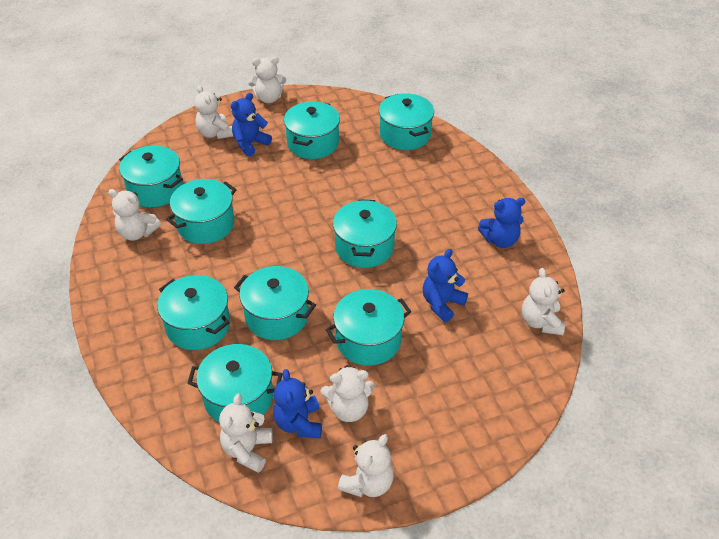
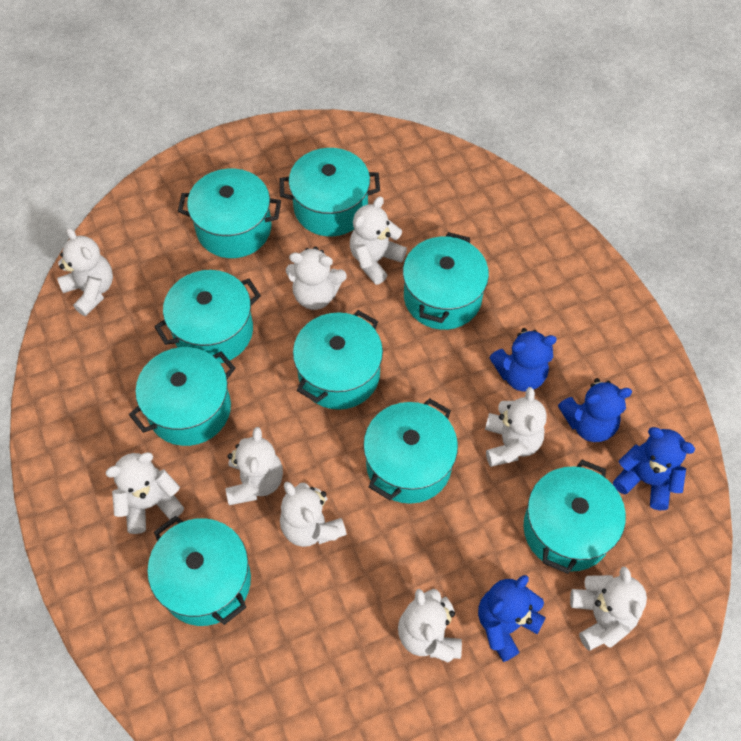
white teddy bear: 7 -> 9

